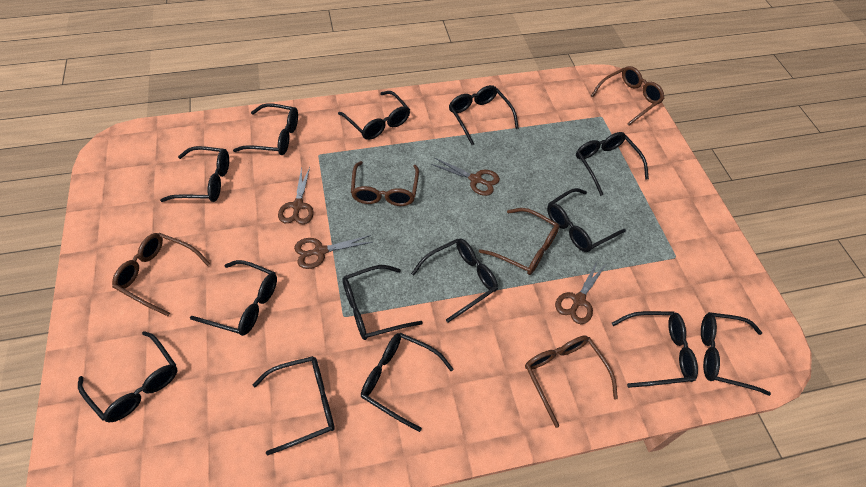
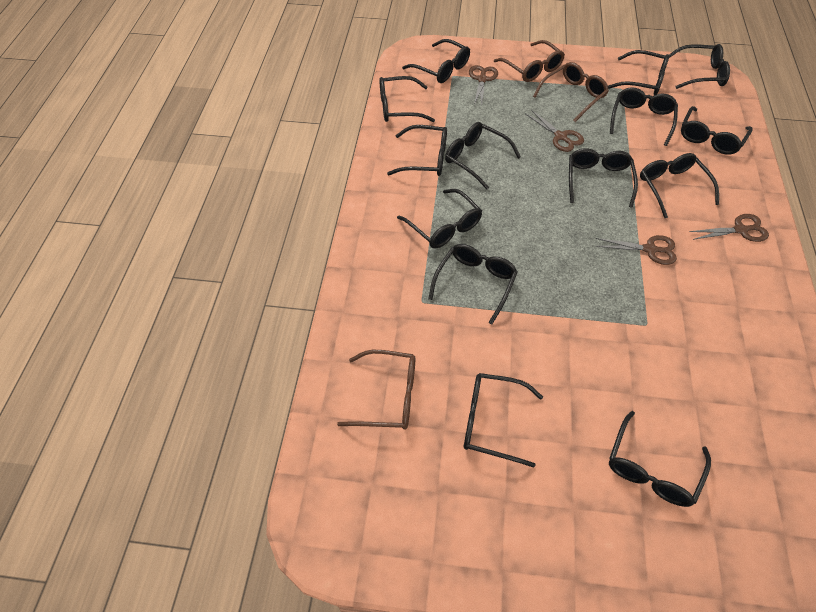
brown glasses: 5 -> 3

